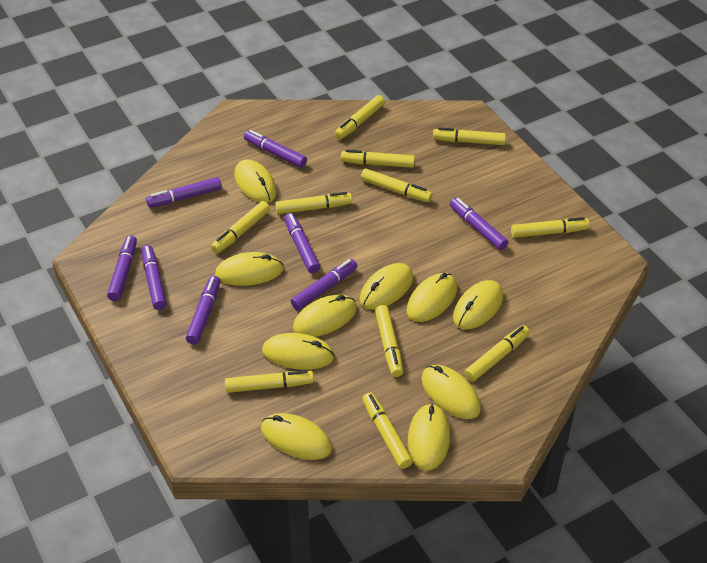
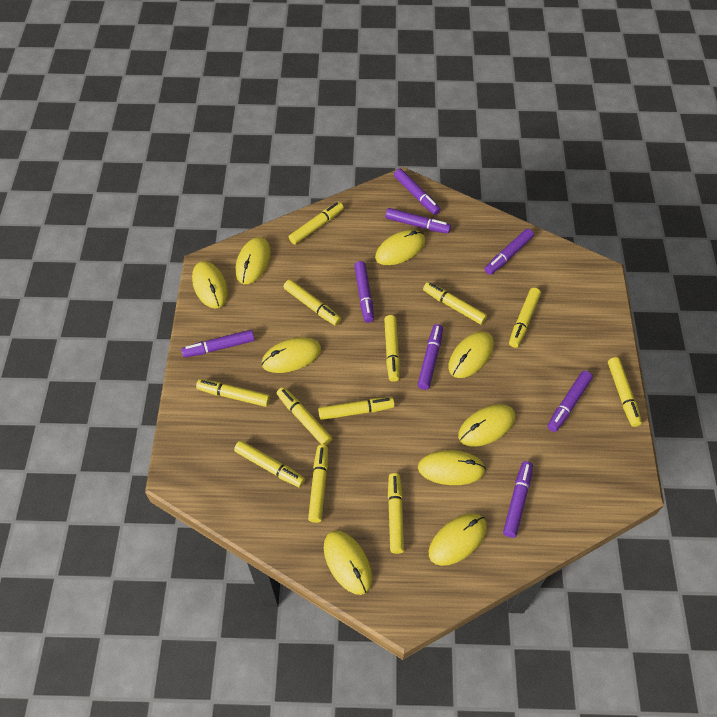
yellow marker: 11 -> 12
yellow mouse: 10 -> 9

